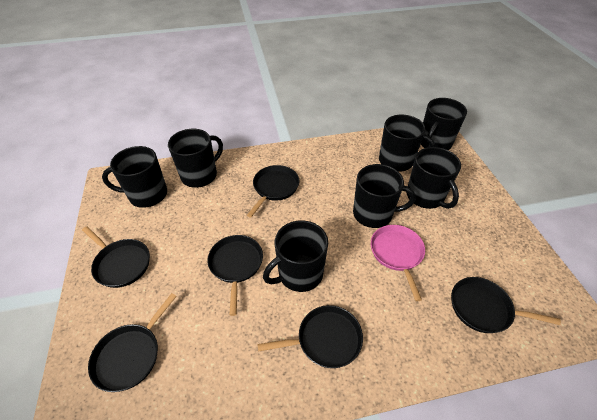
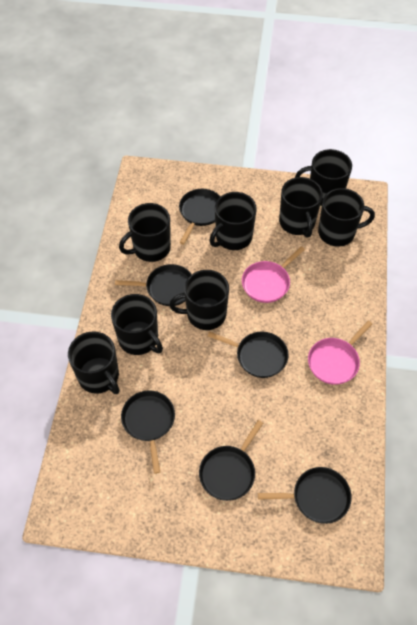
black mug: 7 -> 8
pink pan: 1 -> 2

